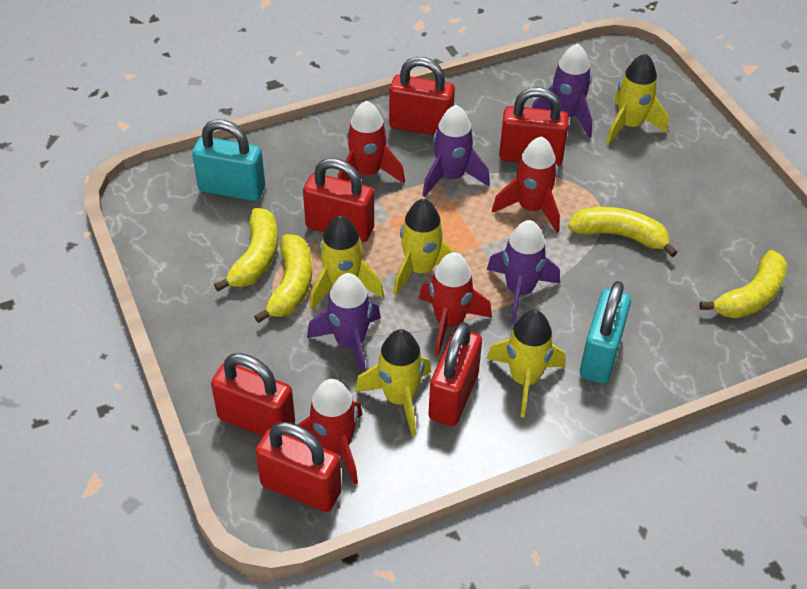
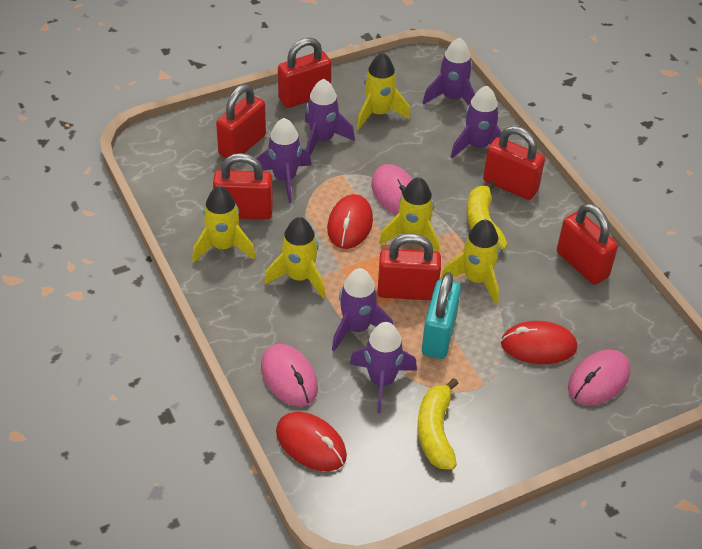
pink mouse: 0 -> 3
purple rocket: 4 -> 6
red mouse: 0 -> 3
red rocket: 4 -> 0
turquoise padlock: 2 -> 1
yellow banana: 4 -> 2

